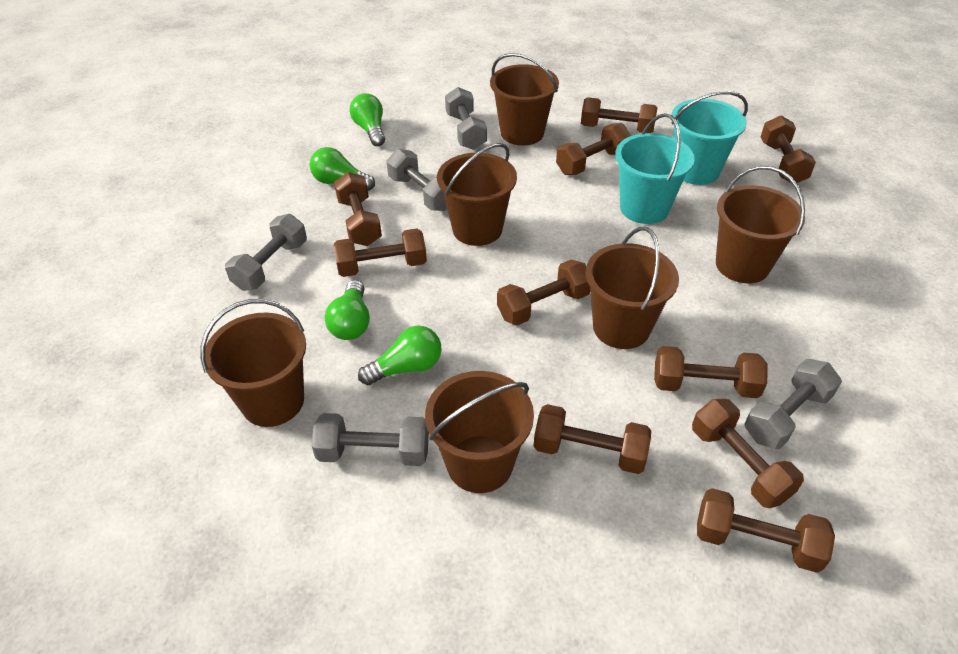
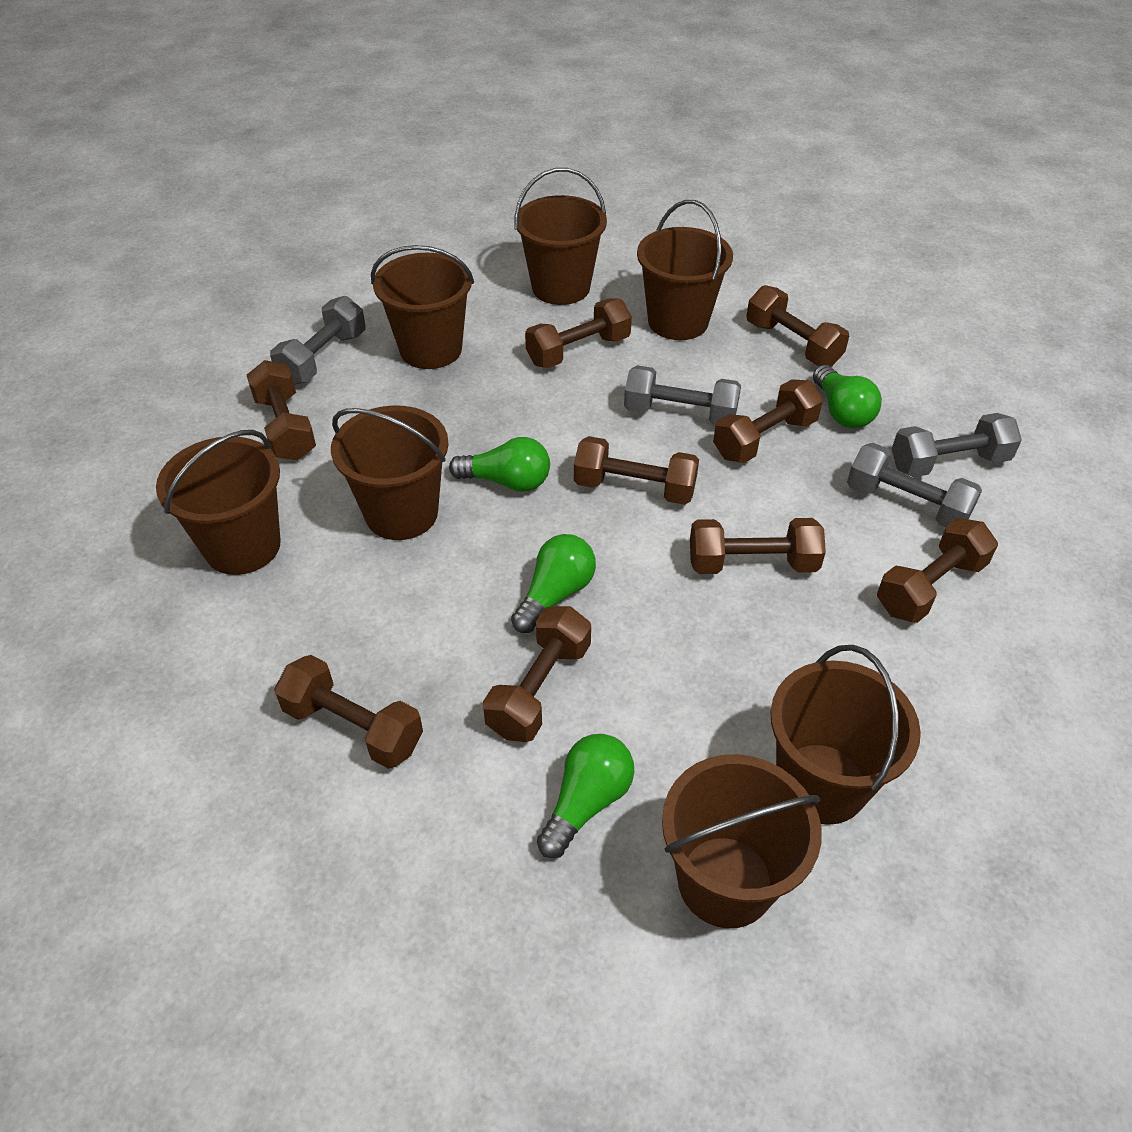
brown bucket: 6 -> 7
brown dumbbell: 10 -> 9
grey dumbbell: 5 -> 4
turquoise bucket: 2 -> 0

